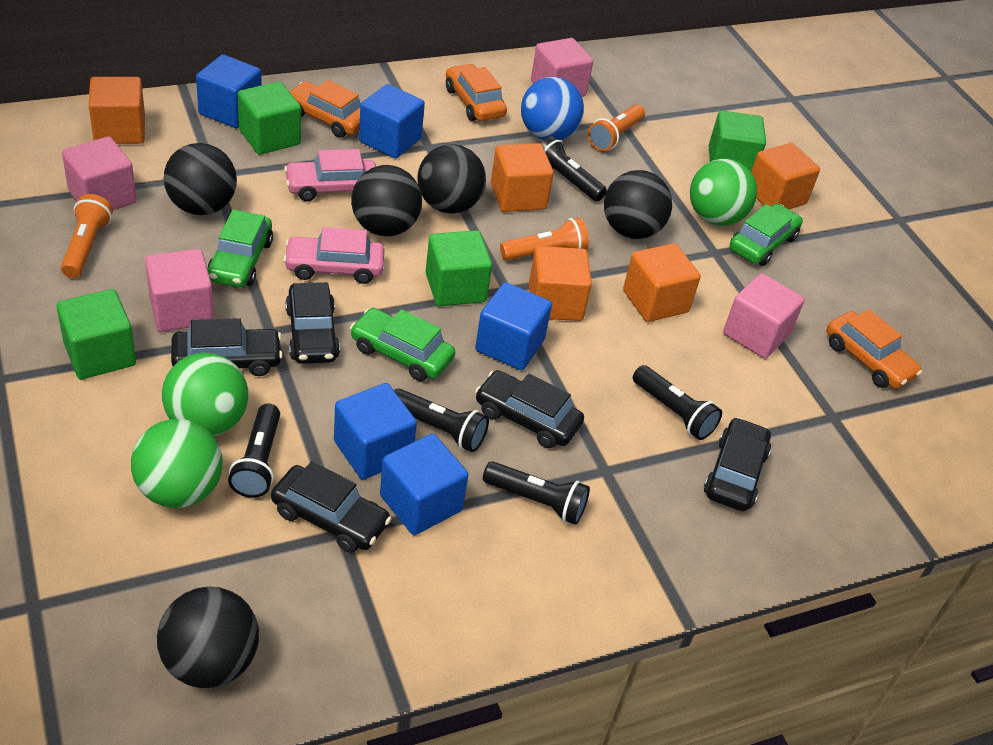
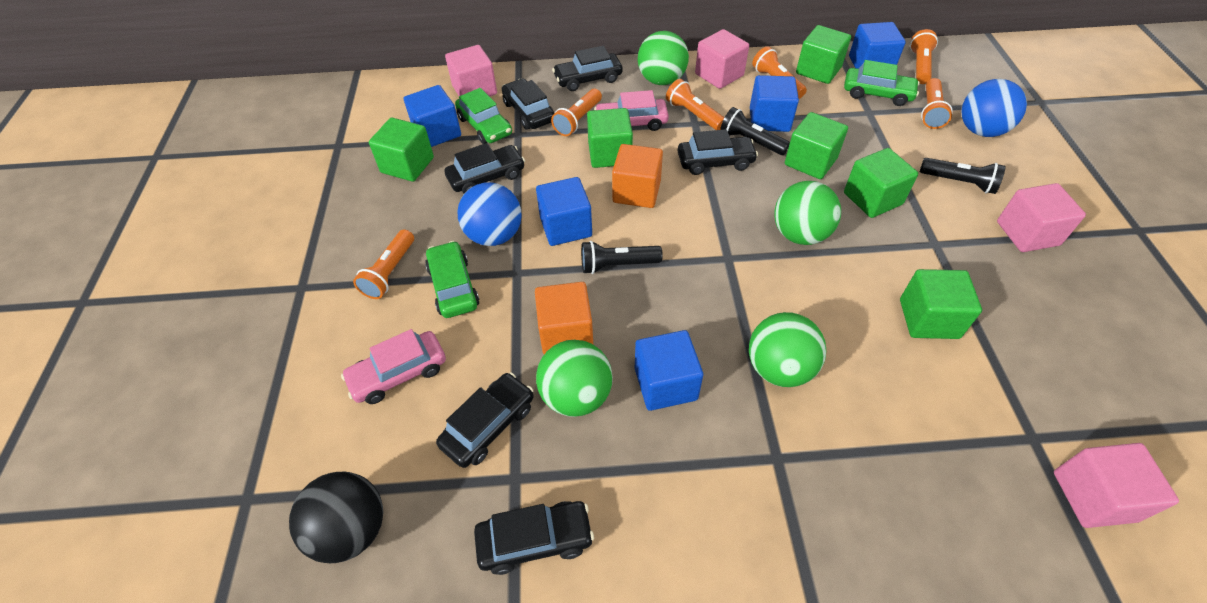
black ball: 5 -> 1
black car: 5 -> 6
black flashlight: 5 -> 3
blue ball: 1 -> 2
green ball: 3 -> 4
green cube: 4 -> 6
orange car: 3 -> 0
orange cube: 5 -> 2
orange flashlight: 3 -> 6

